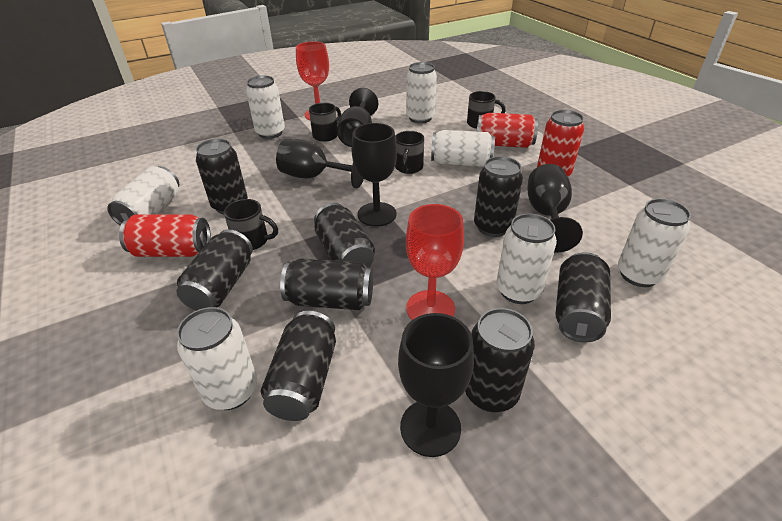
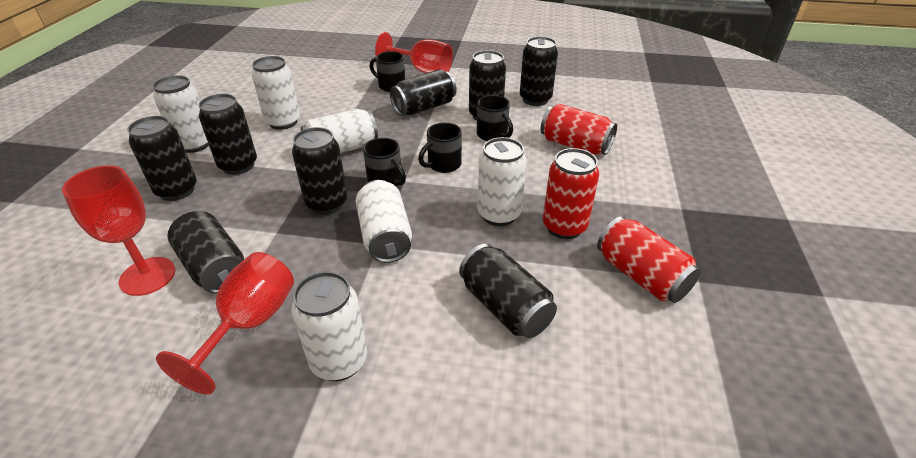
black goblet: 5 -> 0
red goblet: 2 -> 3
white can: 7 -> 6

